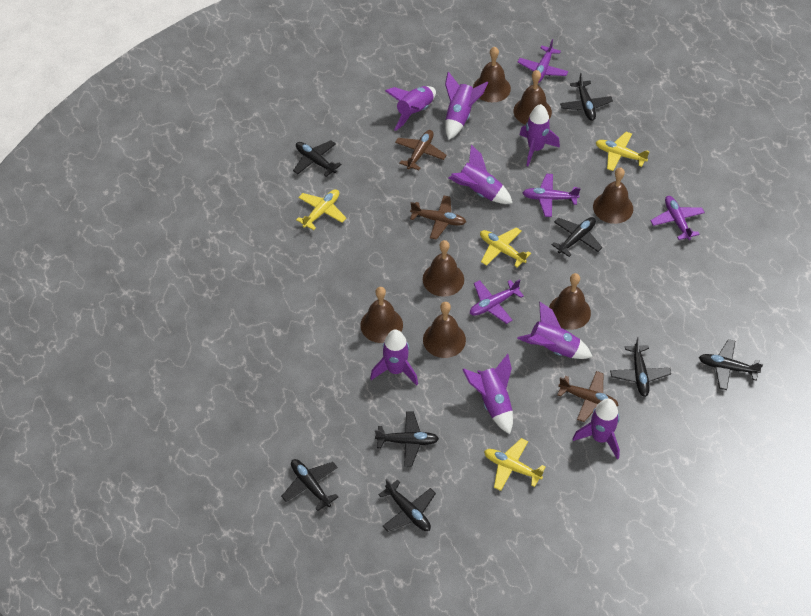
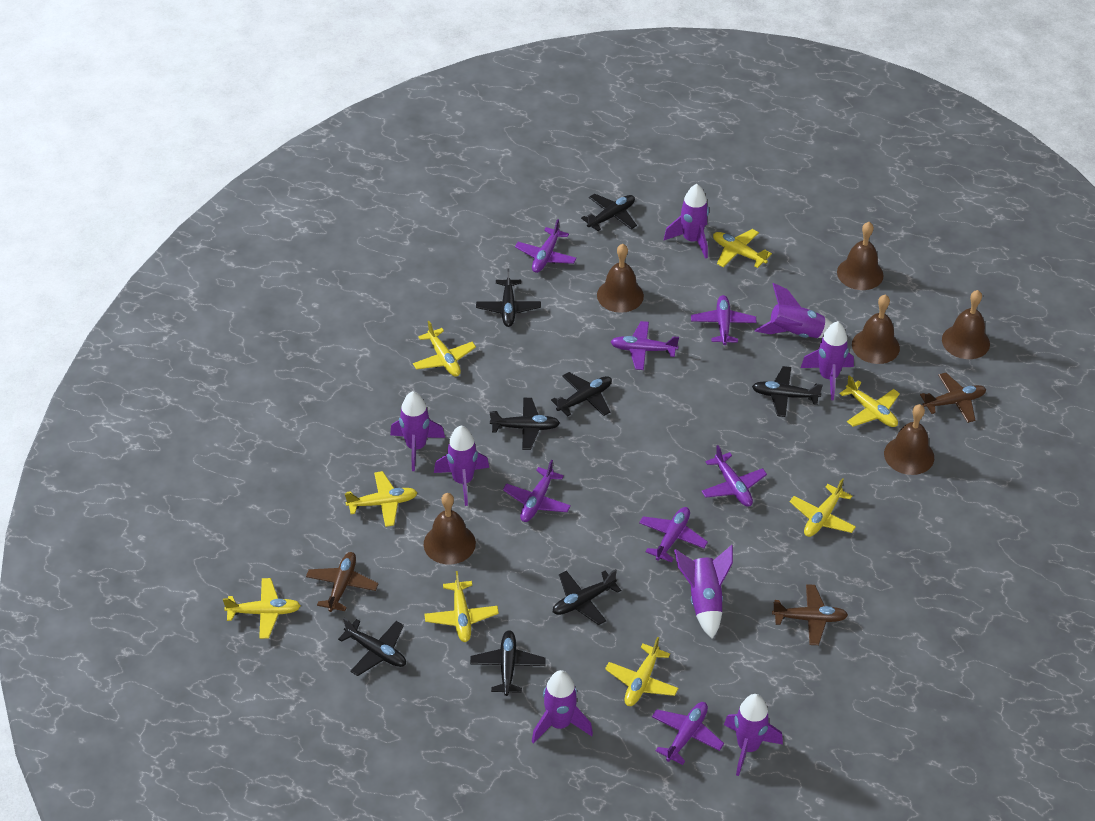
brown bell: 7 -> 6
purple plane: 4 -> 7
yellow plane: 4 -> 8

